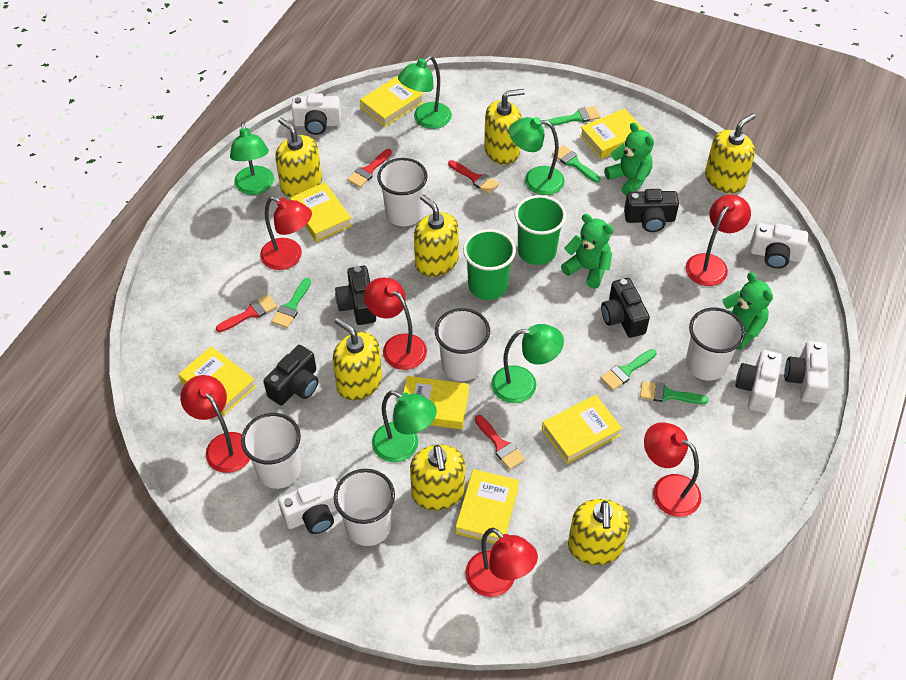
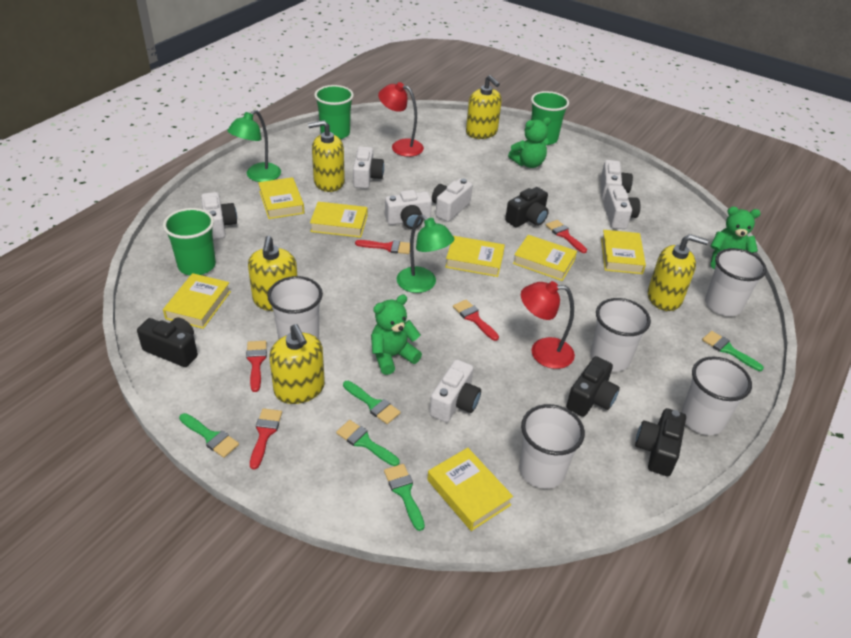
green cup: 2 -> 3
green lamp: 5 -> 2
red brush: 4 -> 5
red lamp: 6 -> 2
white camera: 5 -> 7
yellow soap dispenser: 7 -> 5

